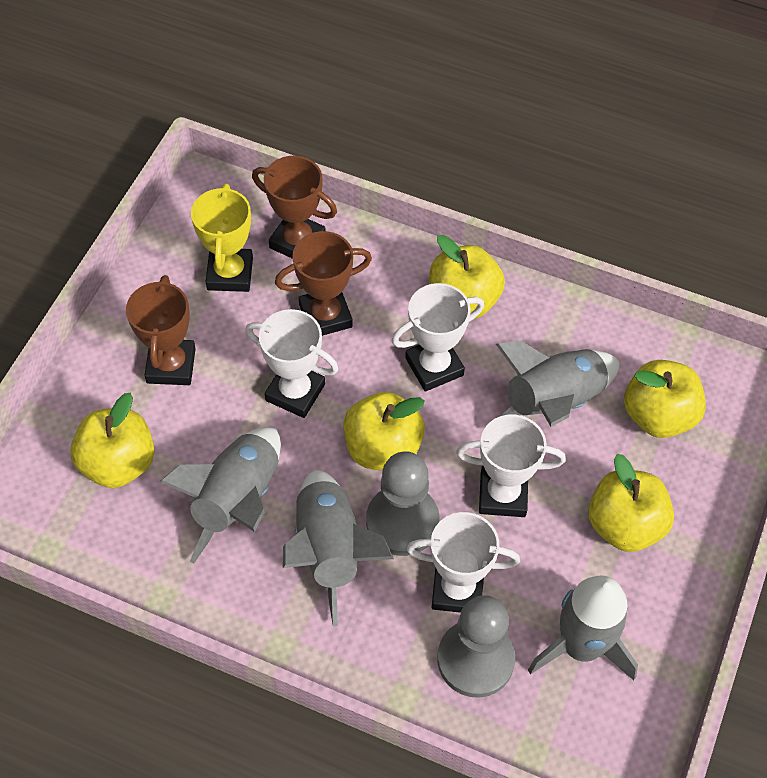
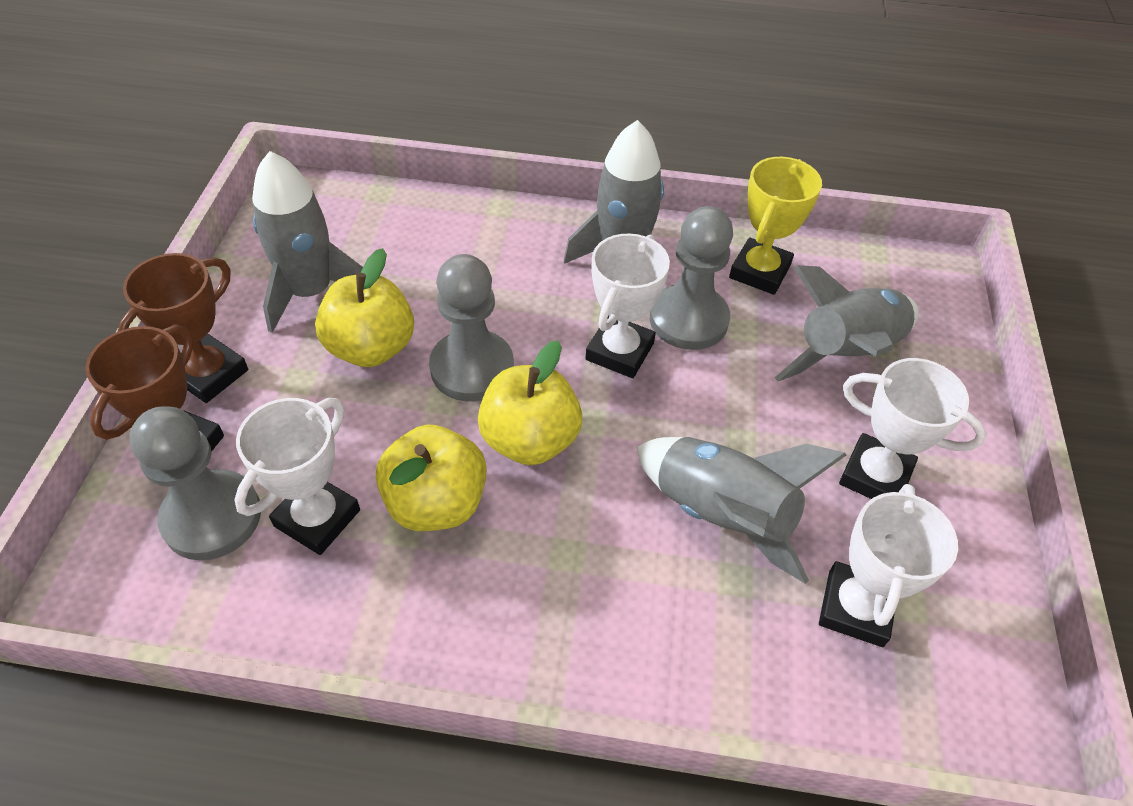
brown trophy: 3 -> 2
grey pawn: 2 -> 3
yellow apple: 5 -> 3

